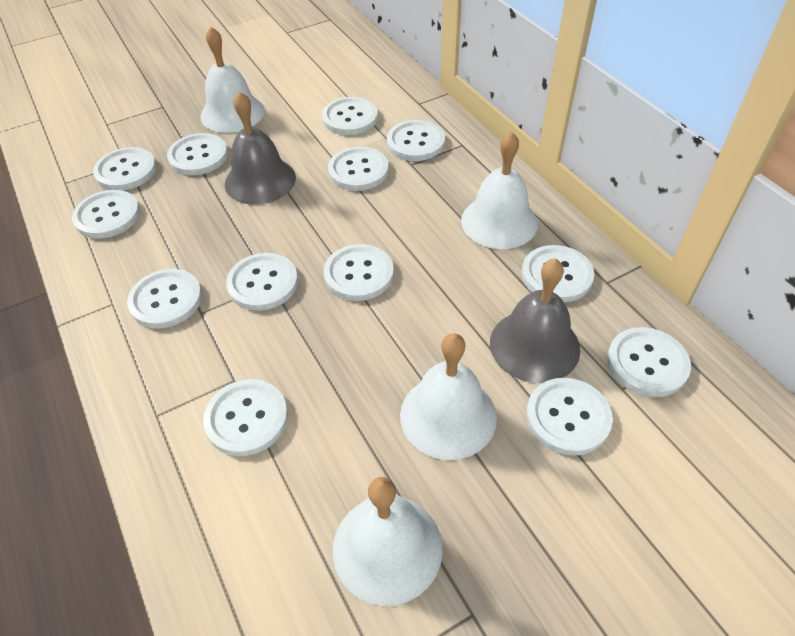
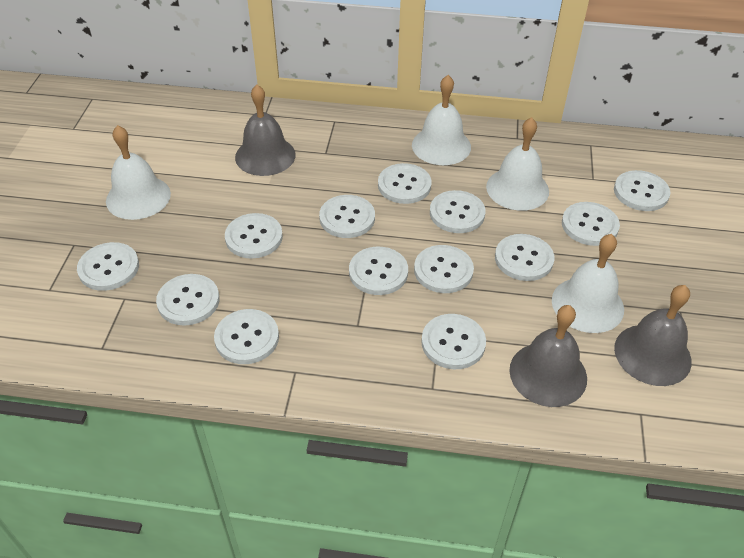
grey bell: 2 -> 3

